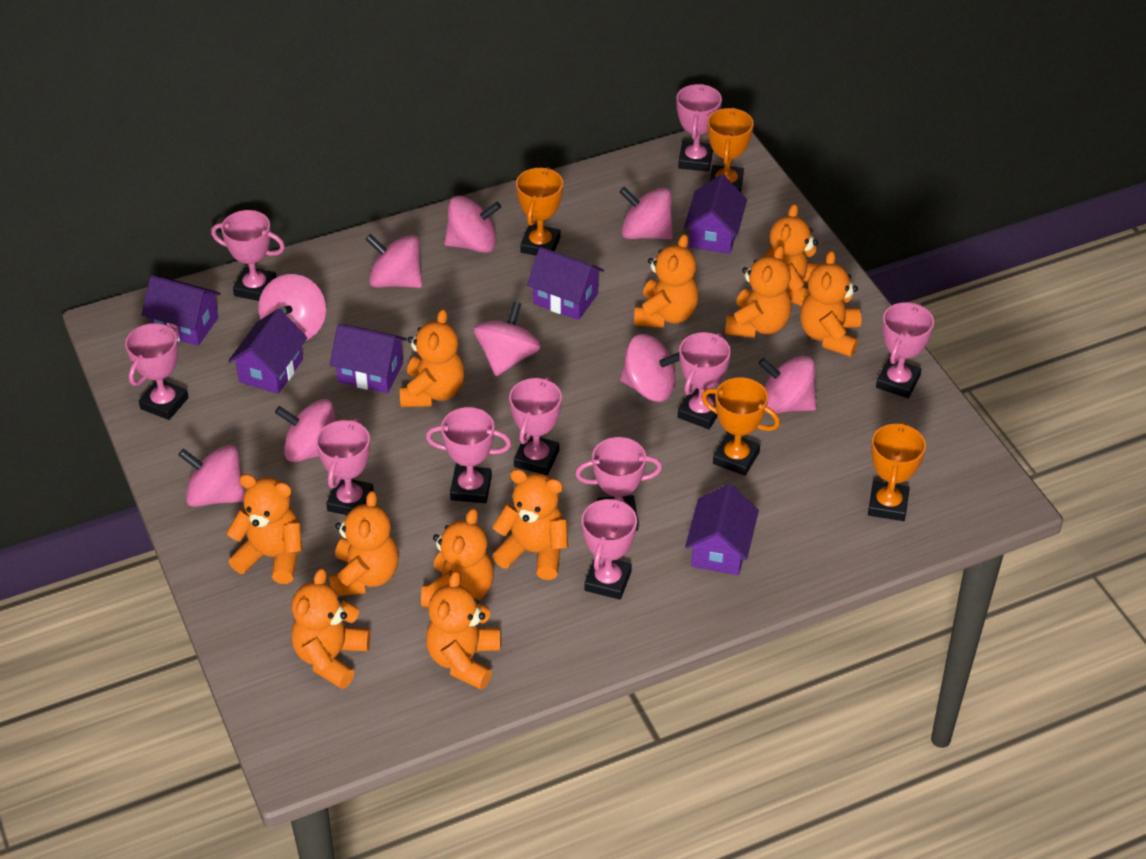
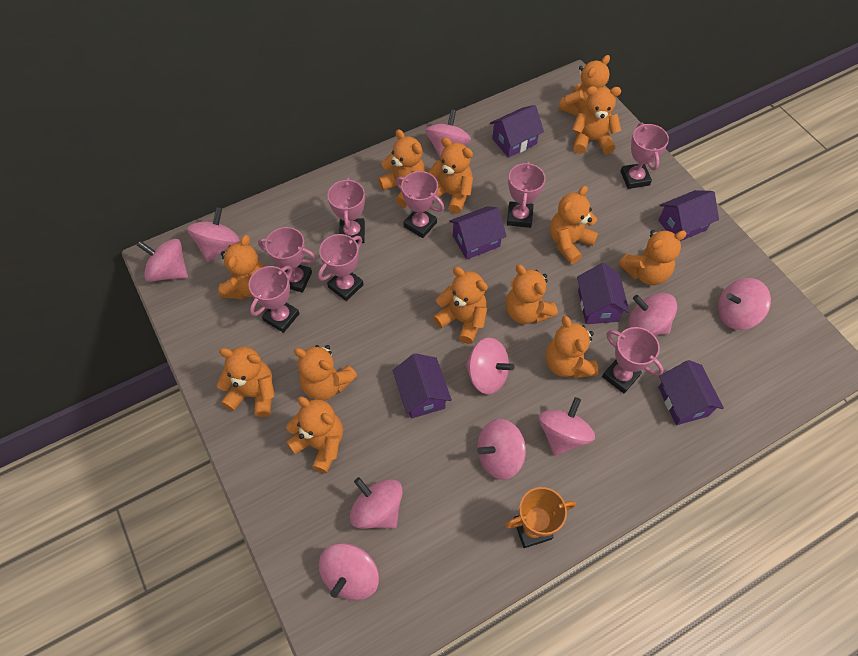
orange teddy bear: 11 -> 13
orange trophy: 4 -> 1
pink spinning top: 9 -> 10
pink trophy: 10 -> 8

